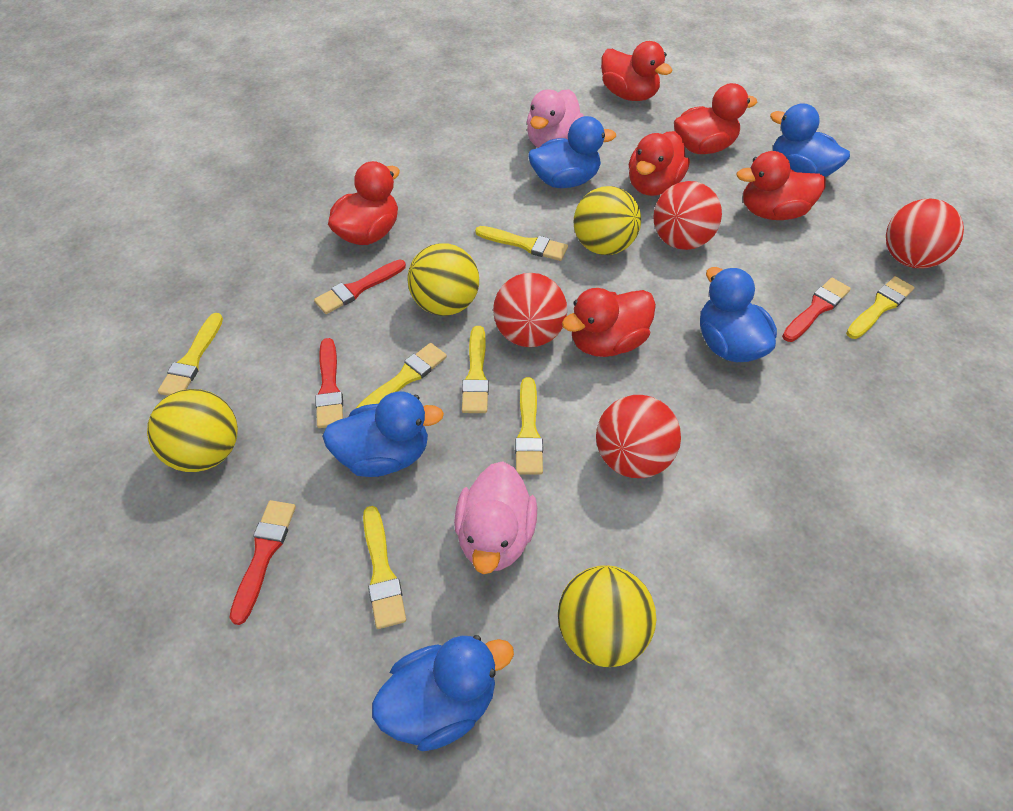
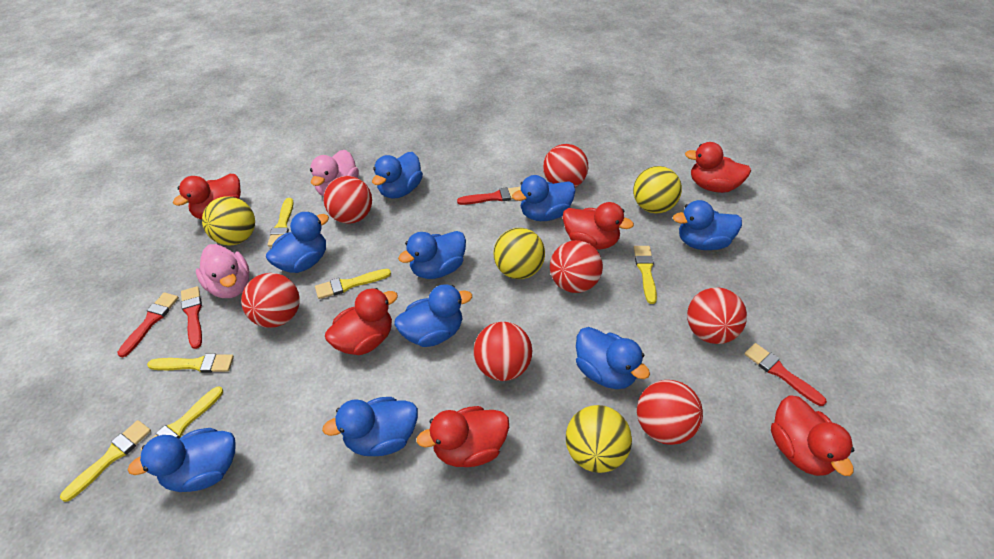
blue duck: 5 -> 9
red ball: 4 -> 7
yellow brush: 7 -> 6

